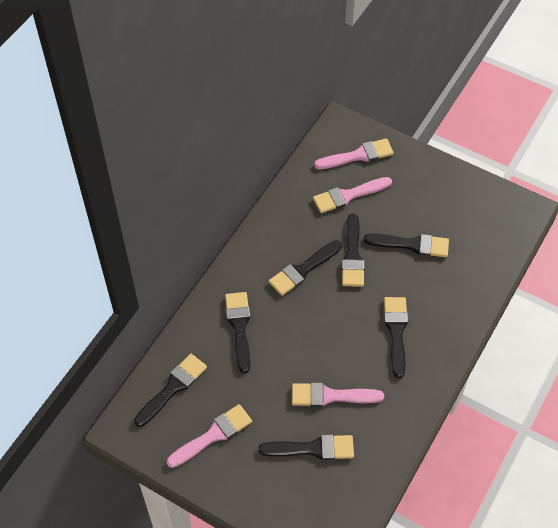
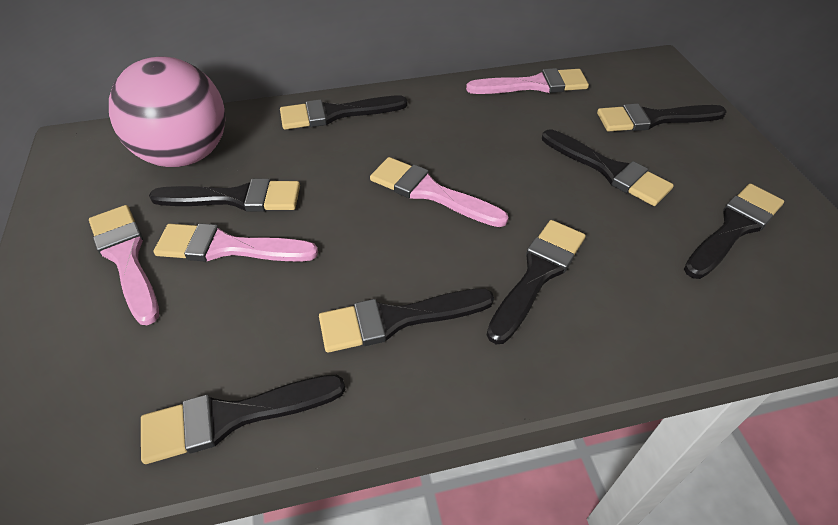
black brush: 7 -> 8
pink ball: 0 -> 1

